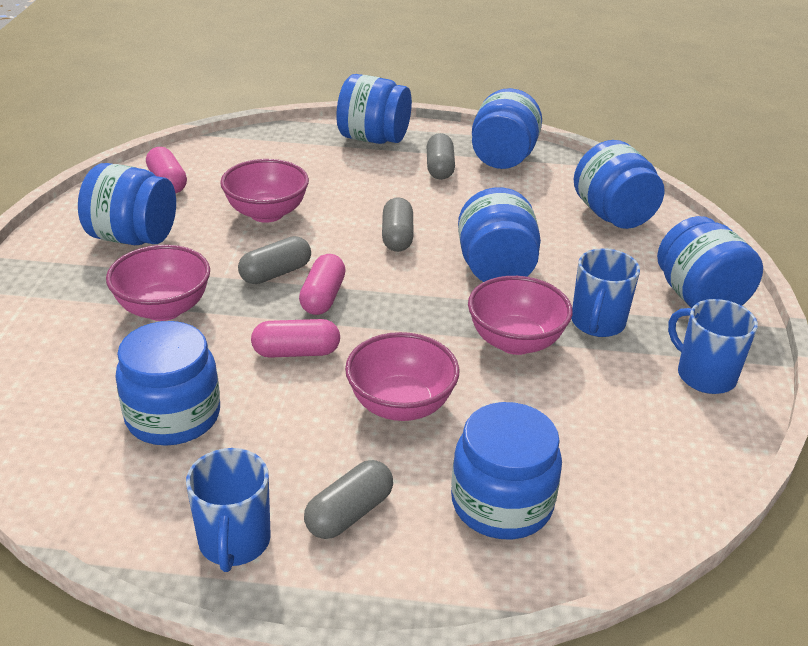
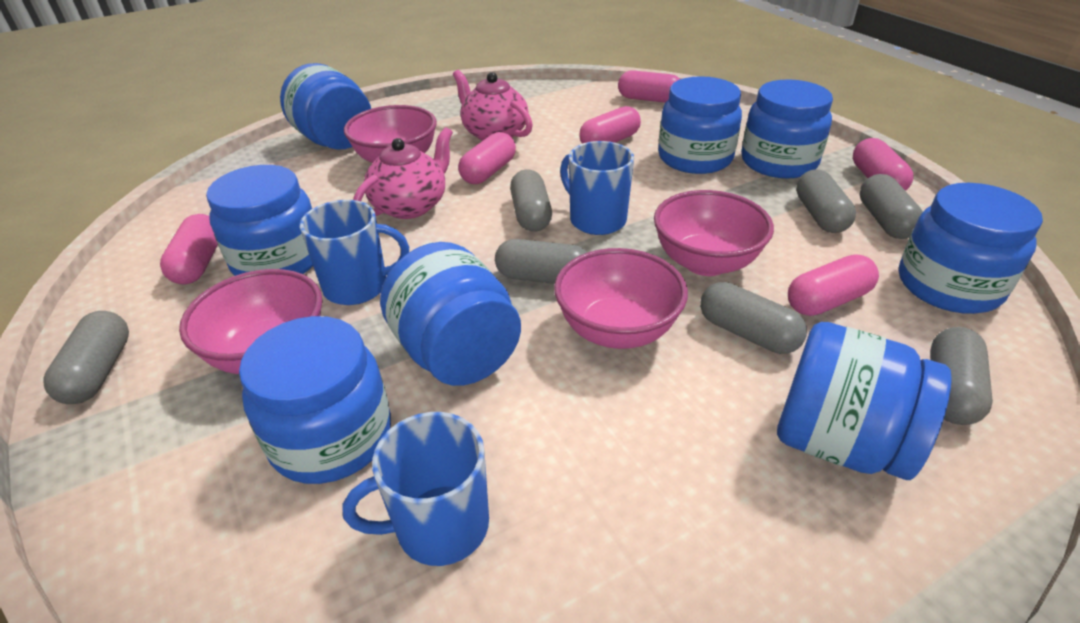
grey capsule: 4 -> 7
pink capsule: 3 -> 6
pink teapot: 0 -> 2

